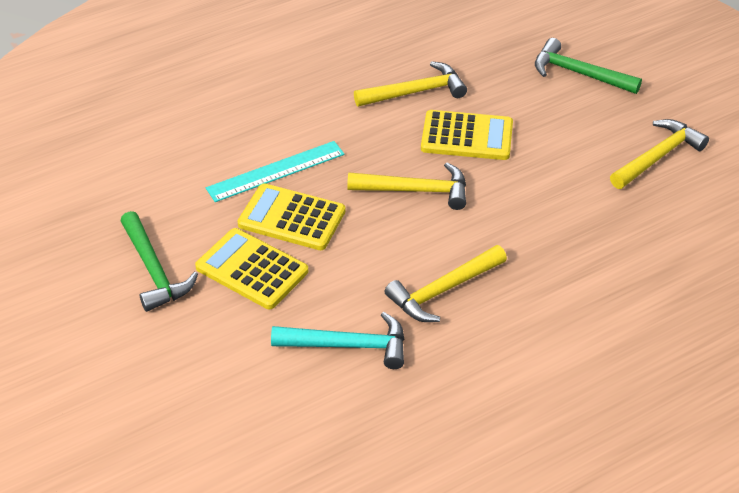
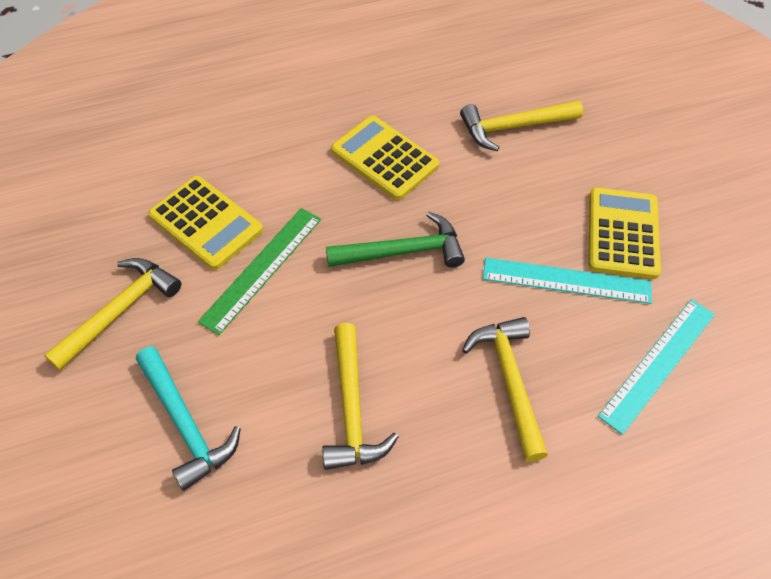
green hammer: 2 -> 1
green ruler: 0 -> 1
turquoise ruler: 1 -> 2

